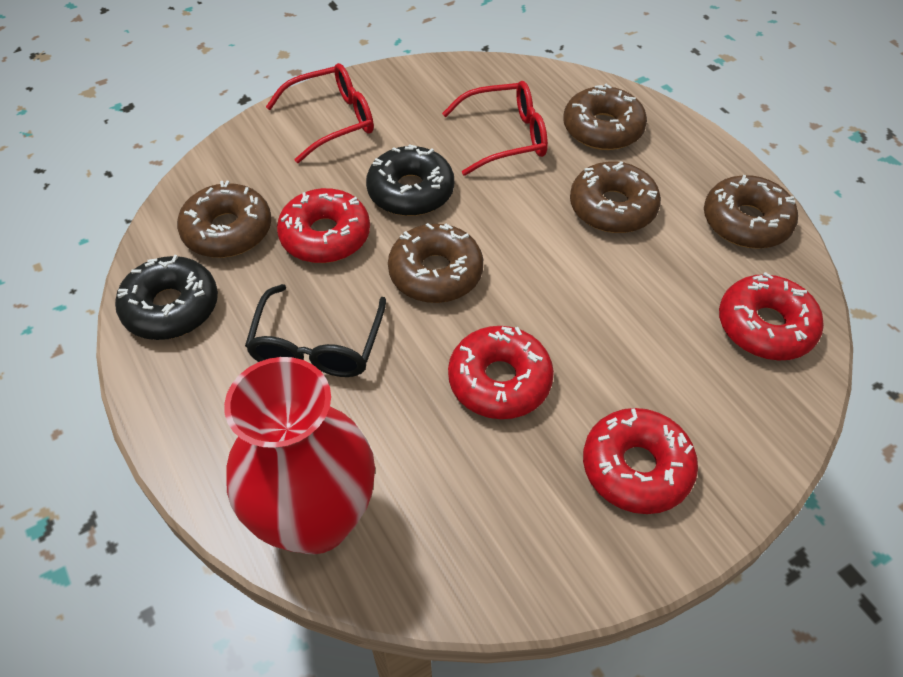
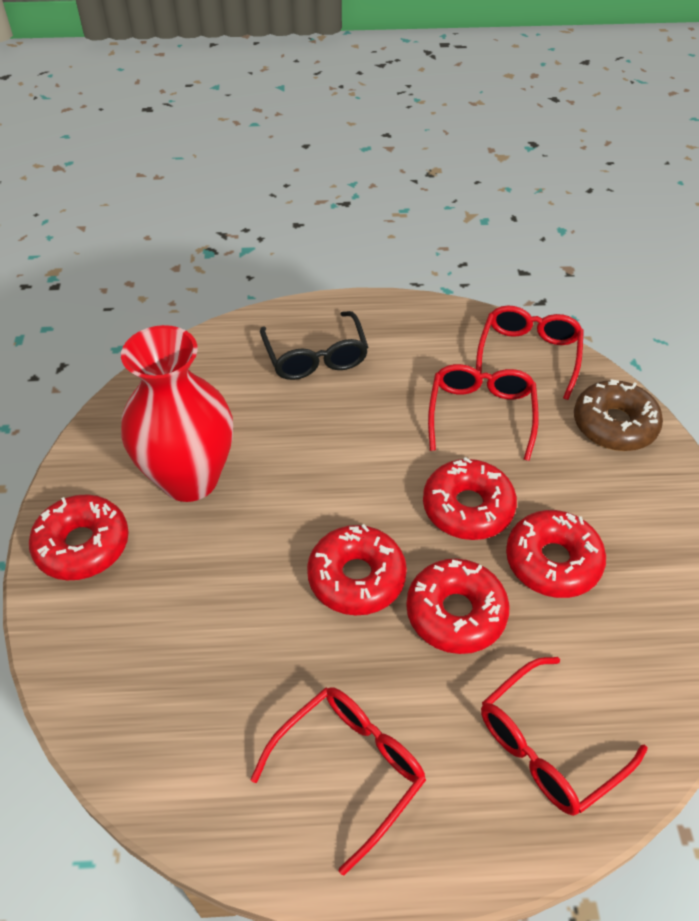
black donut: 2 -> 0
brown donut: 5 -> 1
red donut: 4 -> 5
red glasses: 2 -> 4

